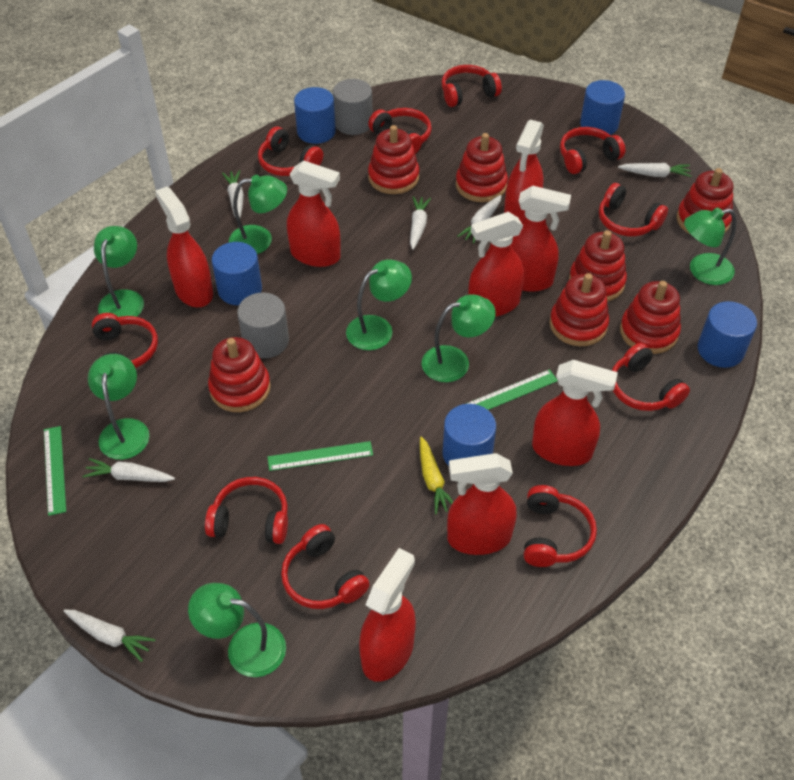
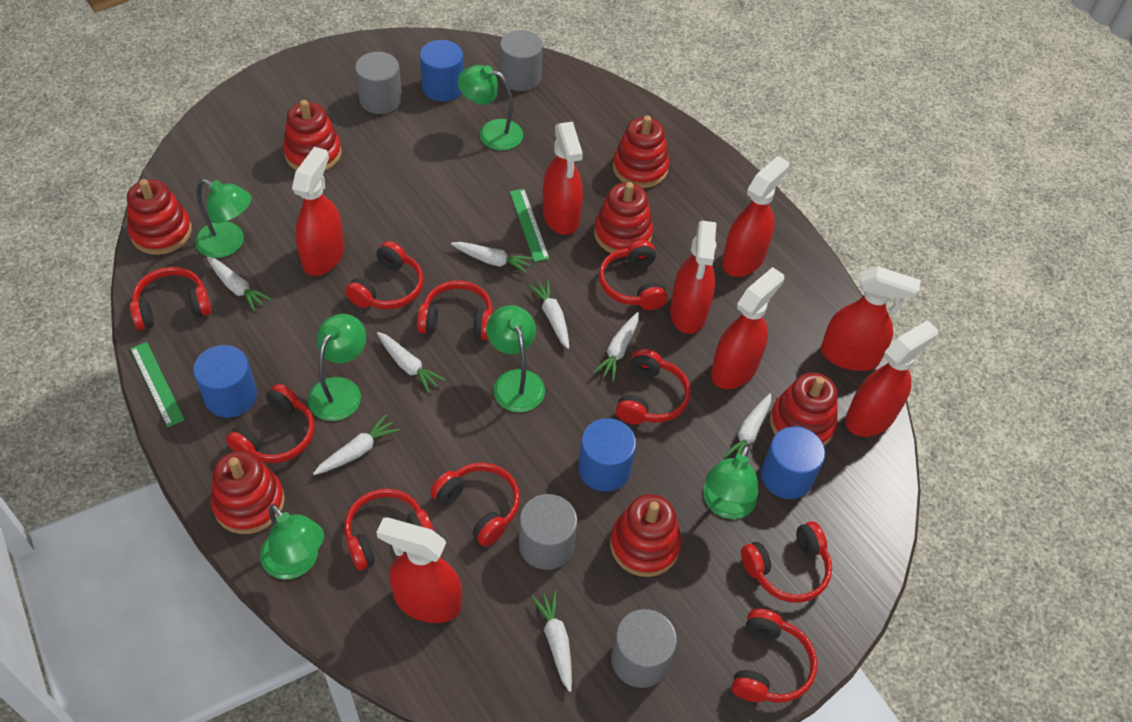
blue cylinder: 5 -> 4
green lamp: 7 -> 6
green ruler: 3 -> 2
grey cylinder: 2 -> 4
white carrot: 6 -> 8
yellow carrot: 1 -> 0

